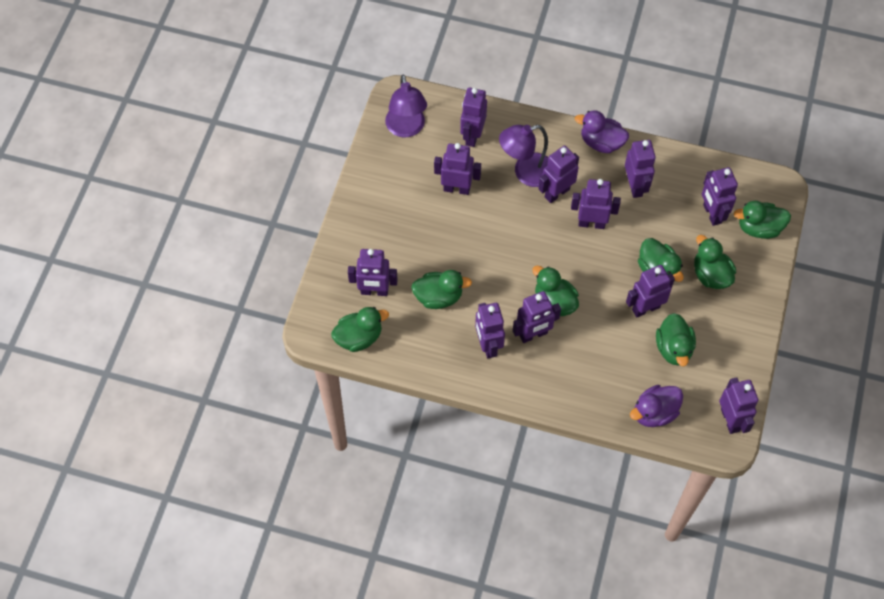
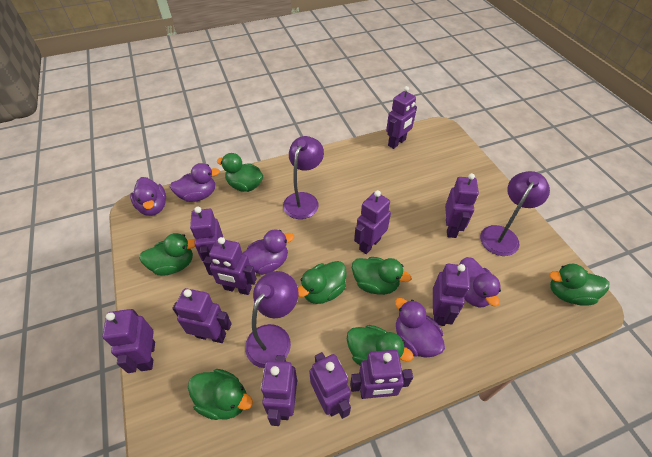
purple duck: 2 -> 5
purple lamp: 2 -> 3

